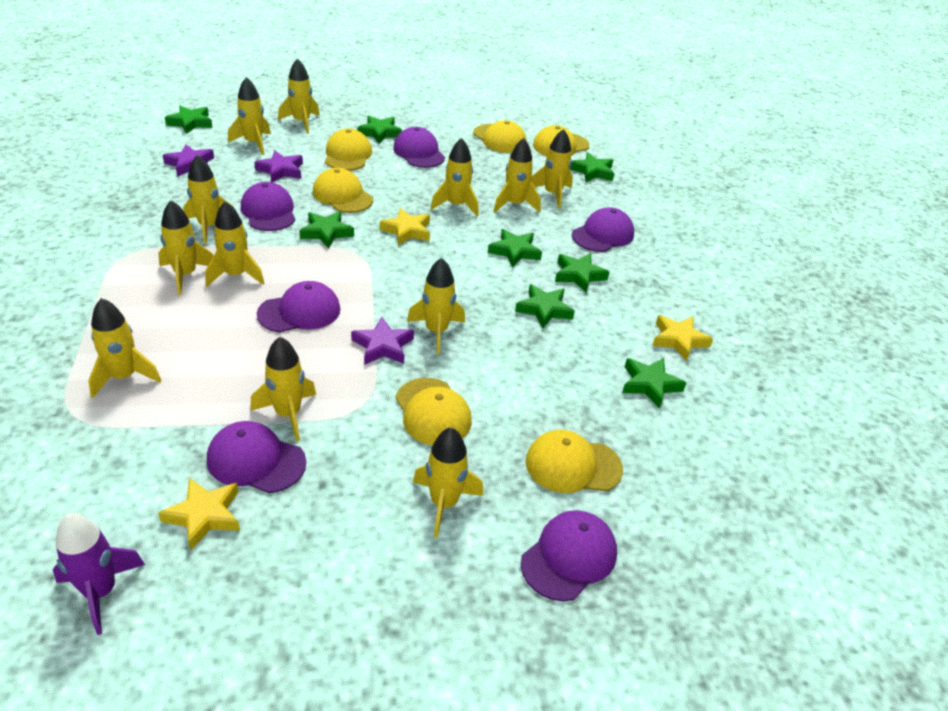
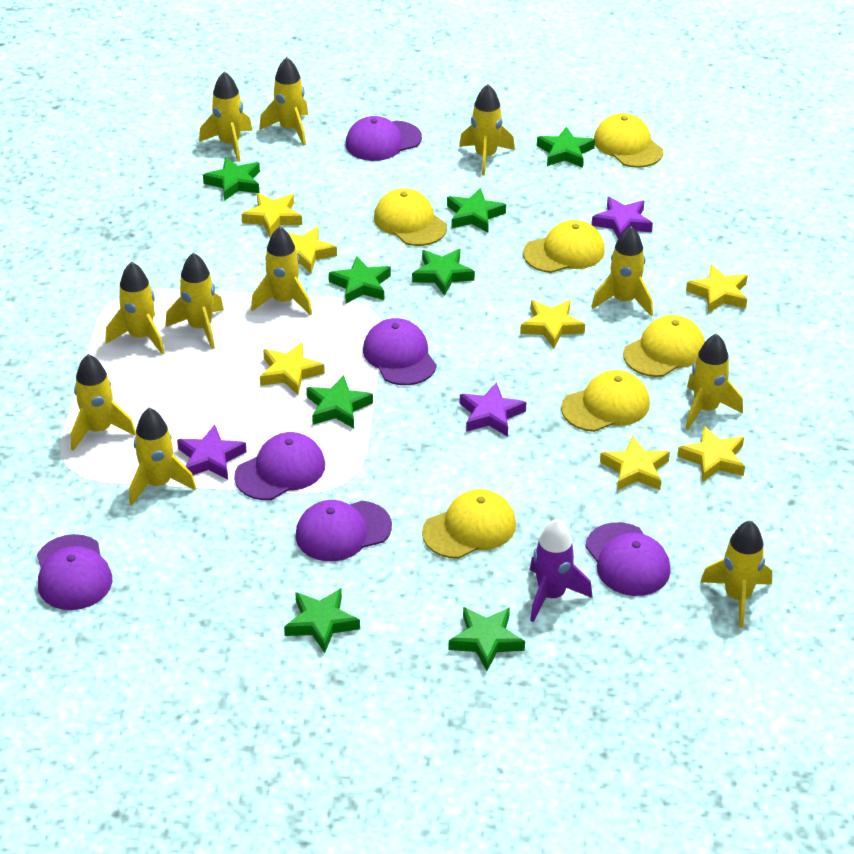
yellow rocket: 12 -> 11
yellow star: 3 -> 7

